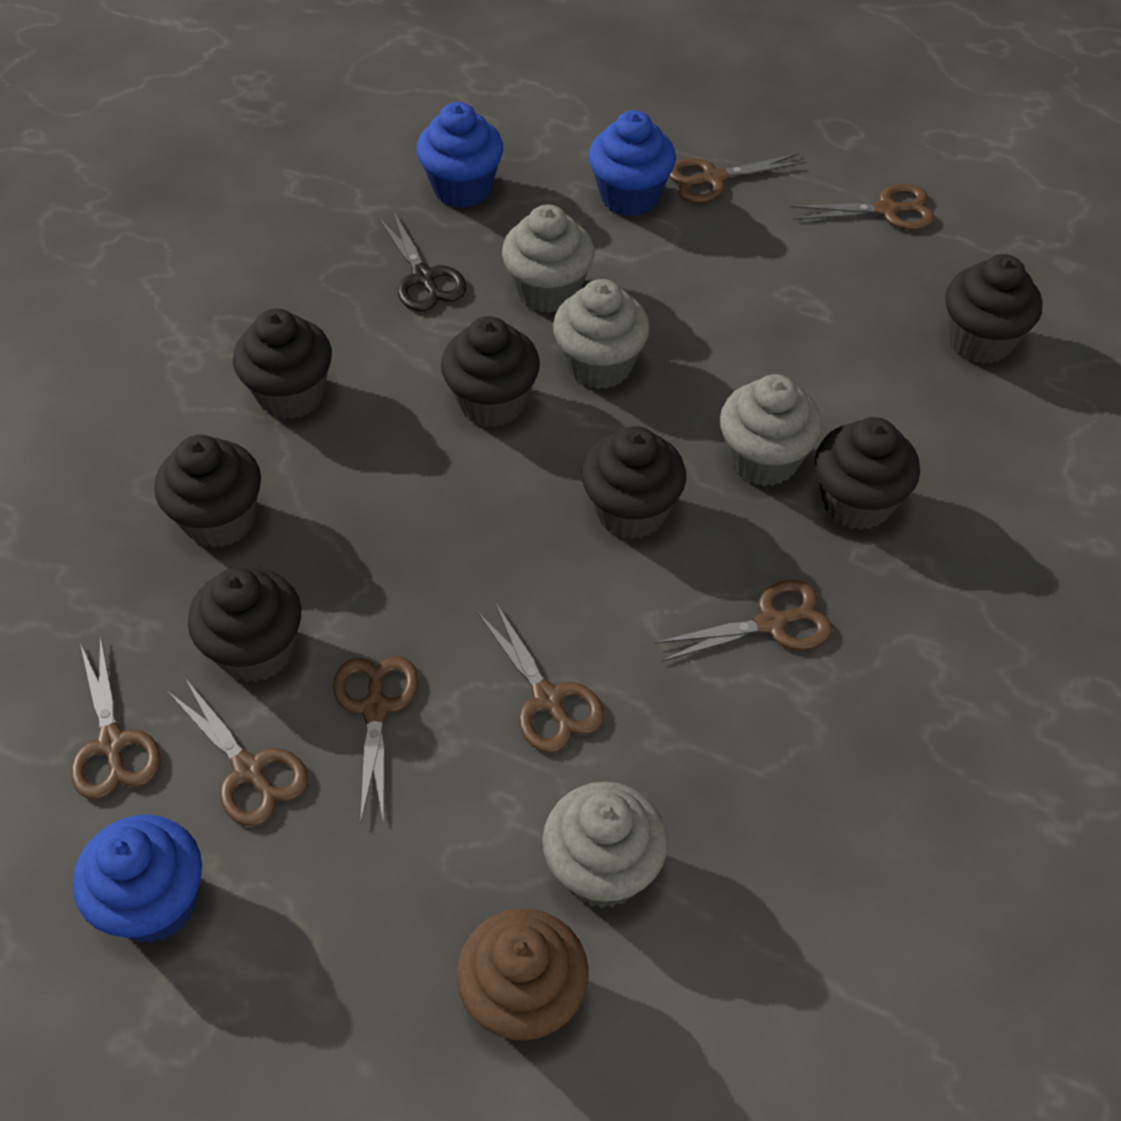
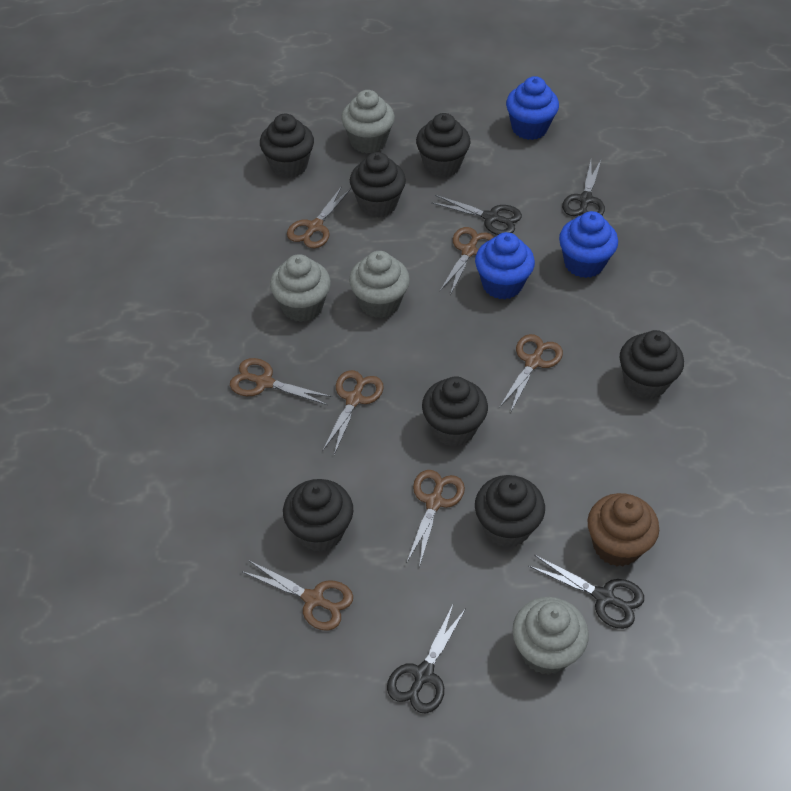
black scissors: 1 -> 4

